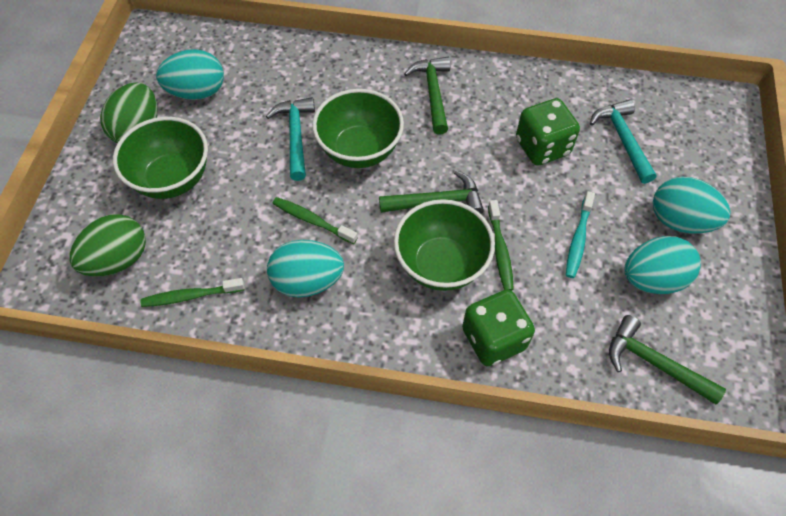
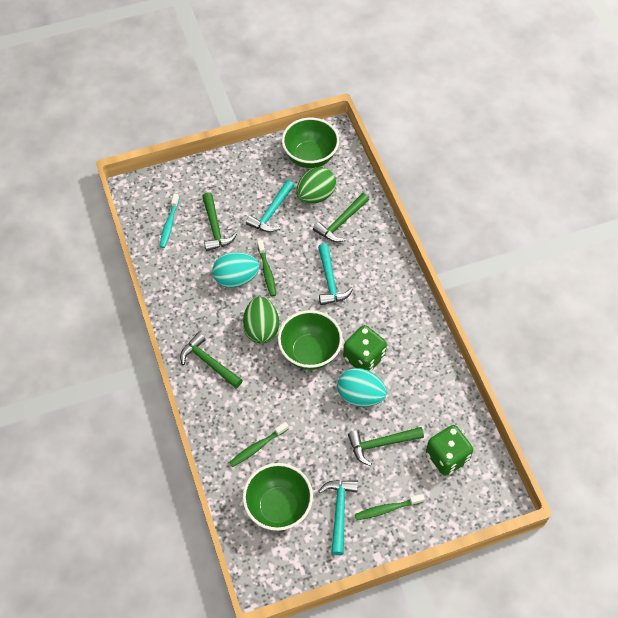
green hammer: 3 -> 4
turquoise egg: 4 -> 2
turquoise hammer: 2 -> 3

